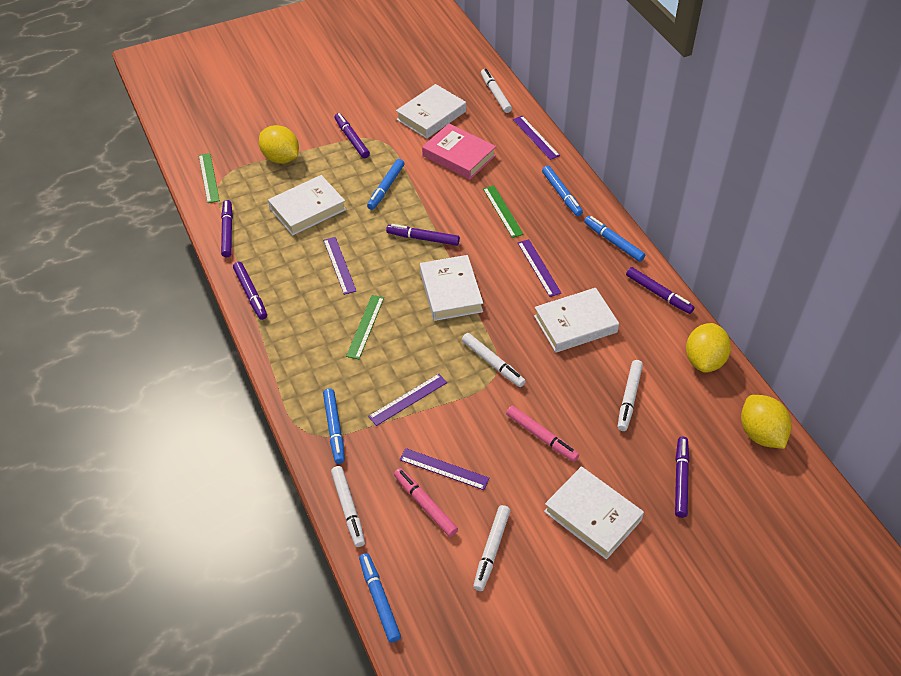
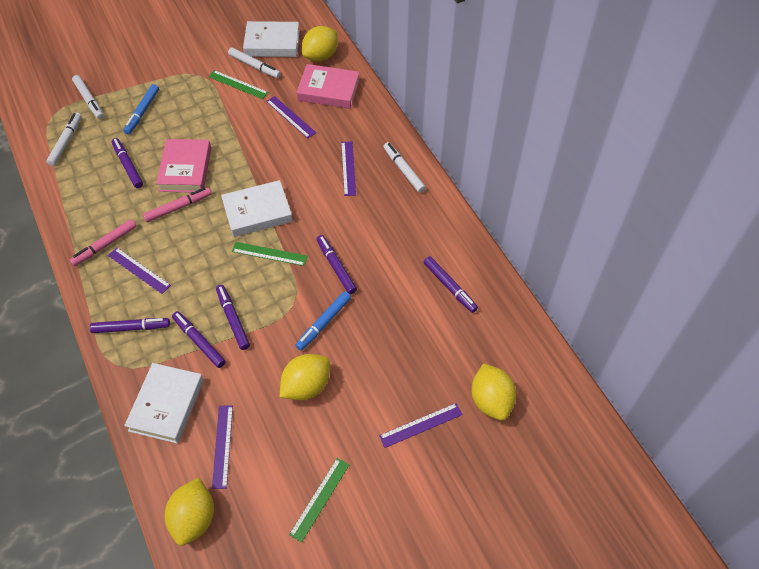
blue marker: 5 -> 2
pink book: 1 -> 2
white book: 5 -> 3
white marker: 5 -> 4
yellow lemon: 3 -> 4

